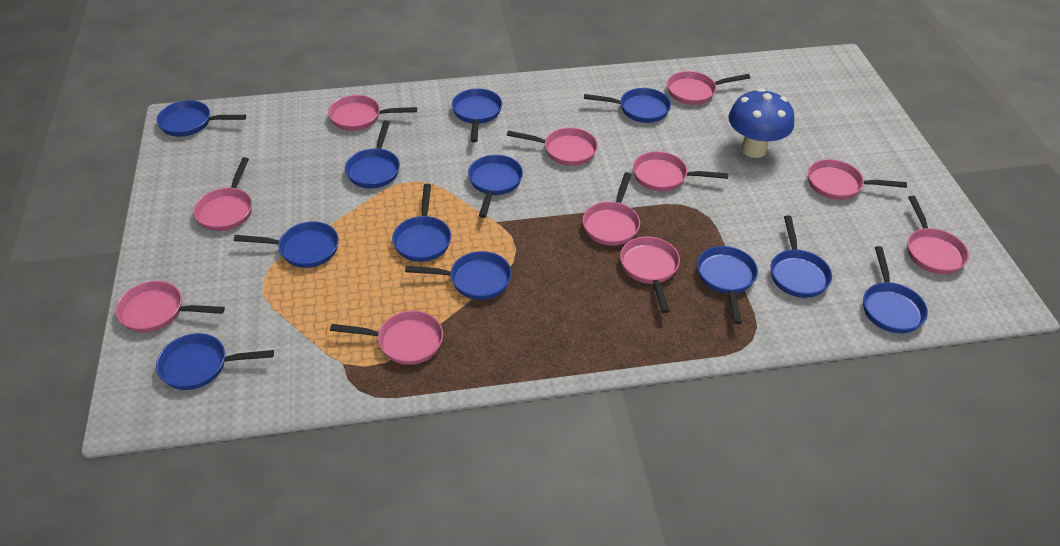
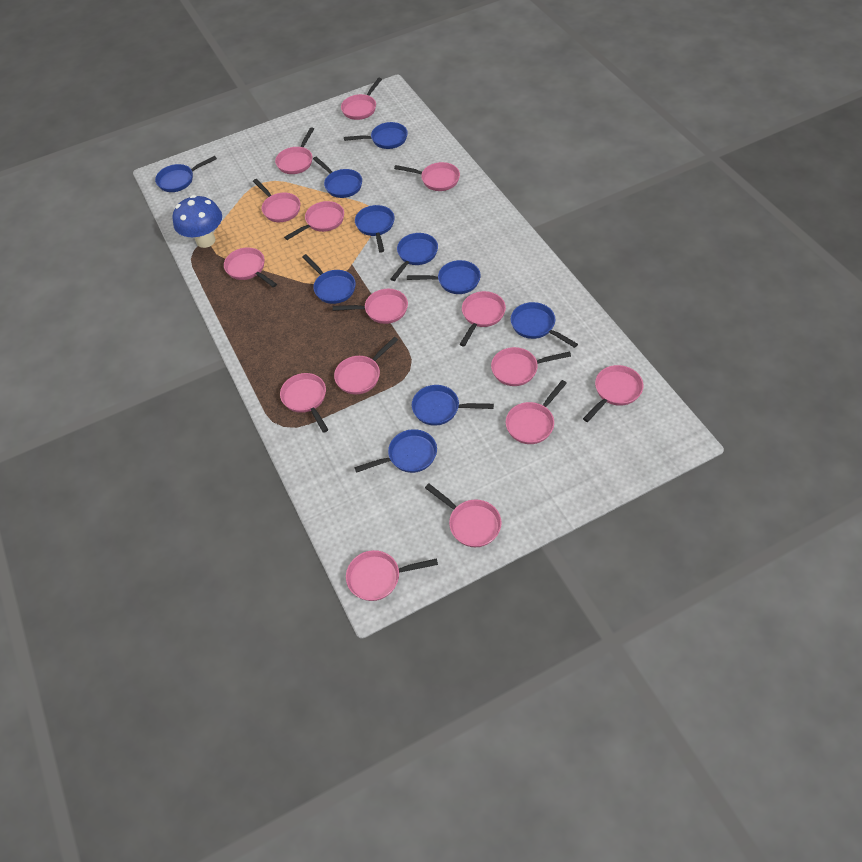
blue pan: 12 -> 10
pink pan: 11 -> 15

